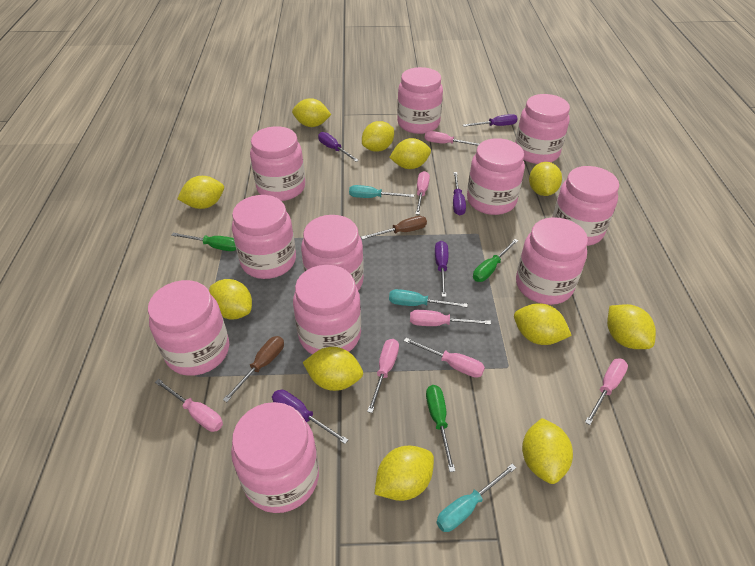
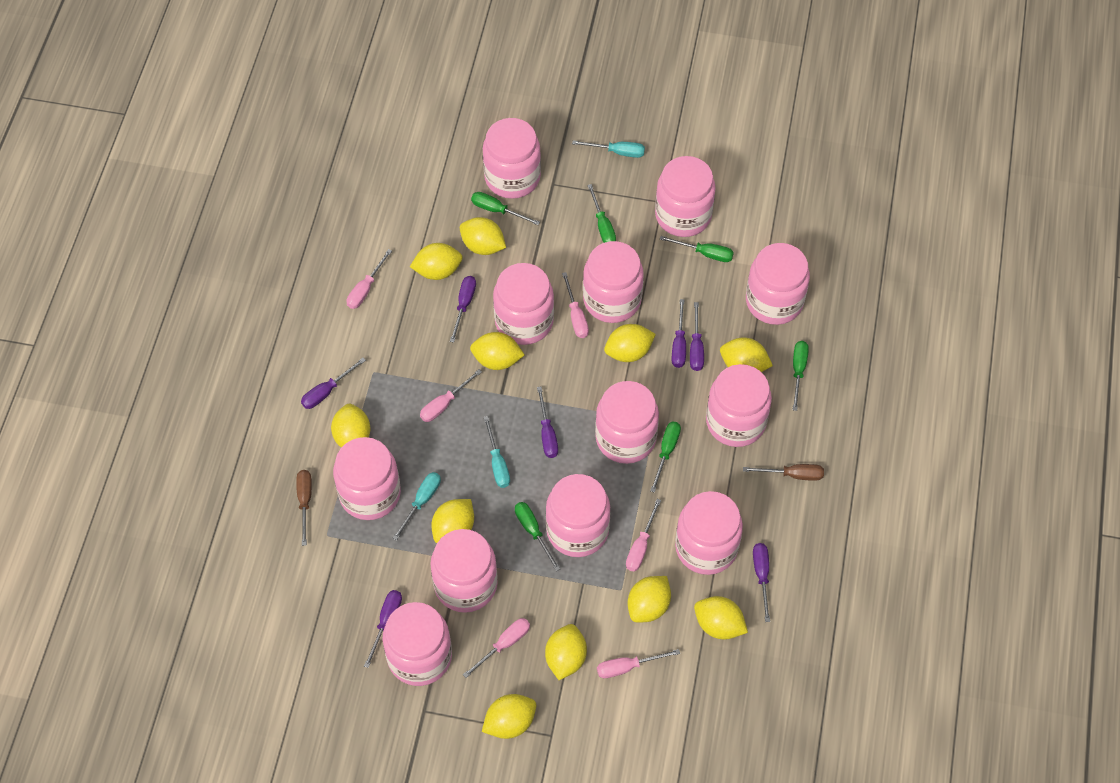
green screwdriver: 3 -> 6
pink jar: 11 -> 12
pink screwdriver: 7 -> 6
purple screwdriver: 5 -> 7

